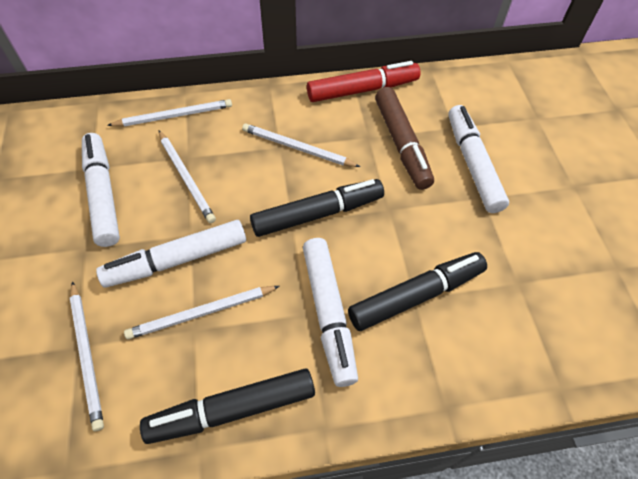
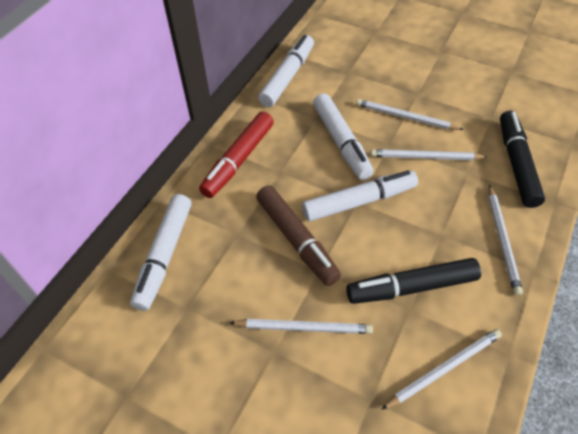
black marker: 3 -> 2

